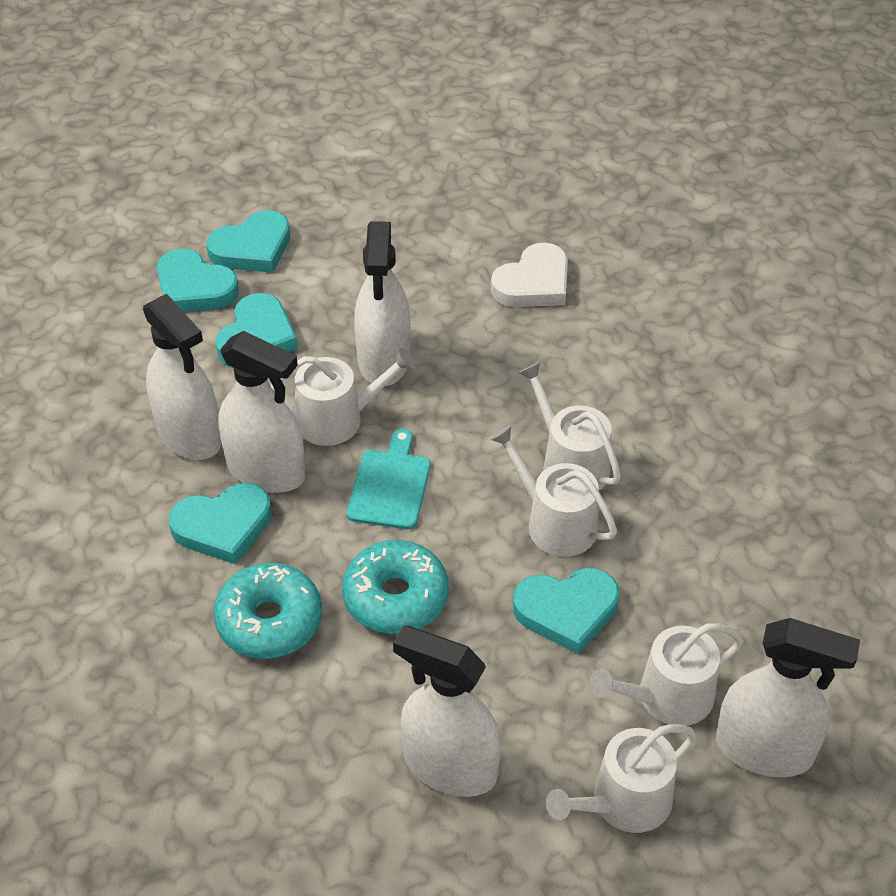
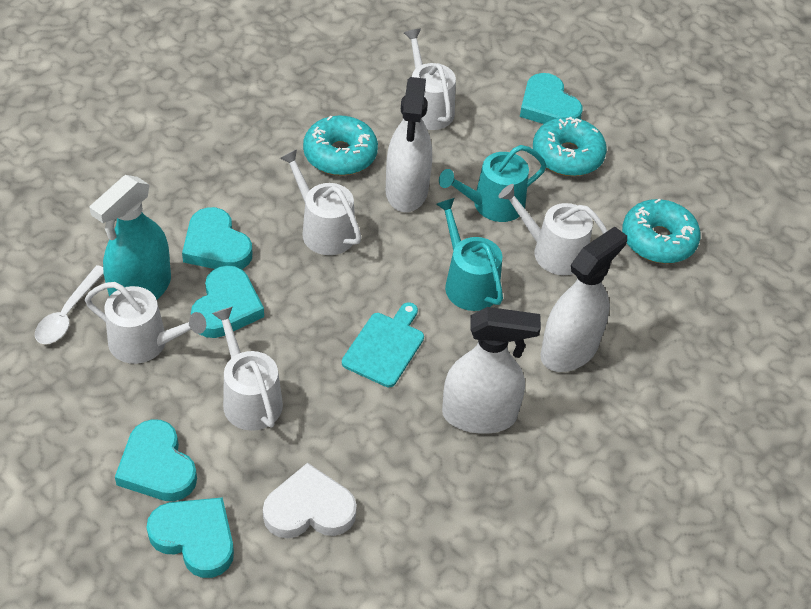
turquoise donut: 2 -> 3
turquoise spray bottle: 0 -> 1
turquoise watering can: 0 -> 2
white spoon: 0 -> 1
white spray bottle: 5 -> 3

